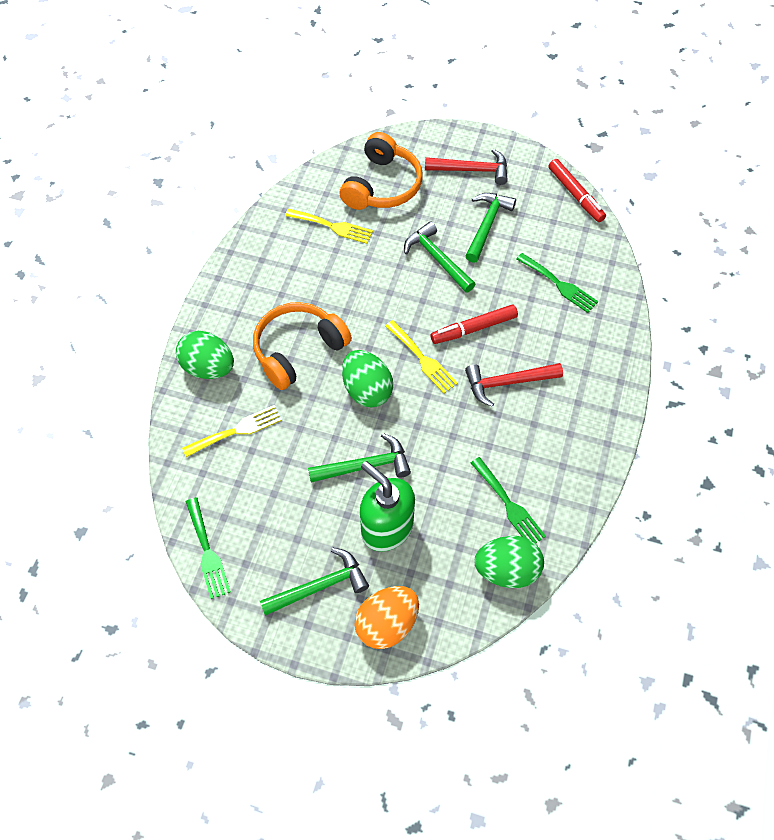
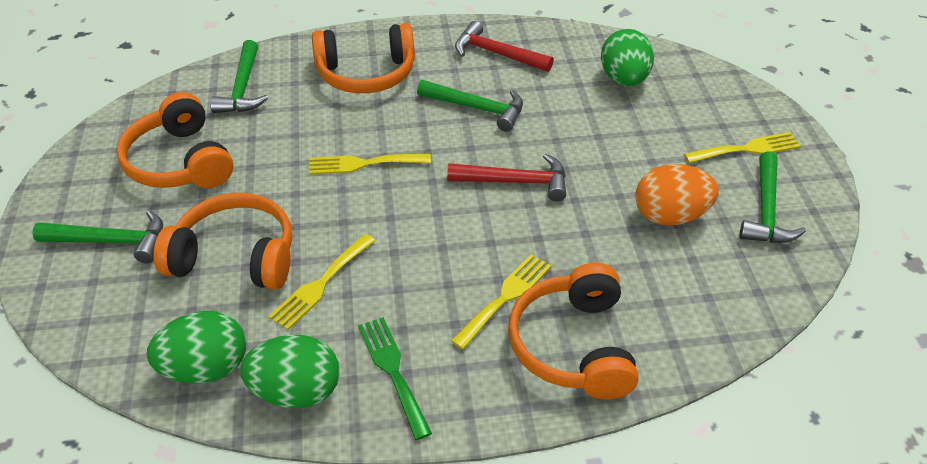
green fork: 3 -> 1
green soap dispenser: 1 -> 0
orange headphones: 2 -> 4
red marker: 2 -> 0
yellow fork: 3 -> 4

